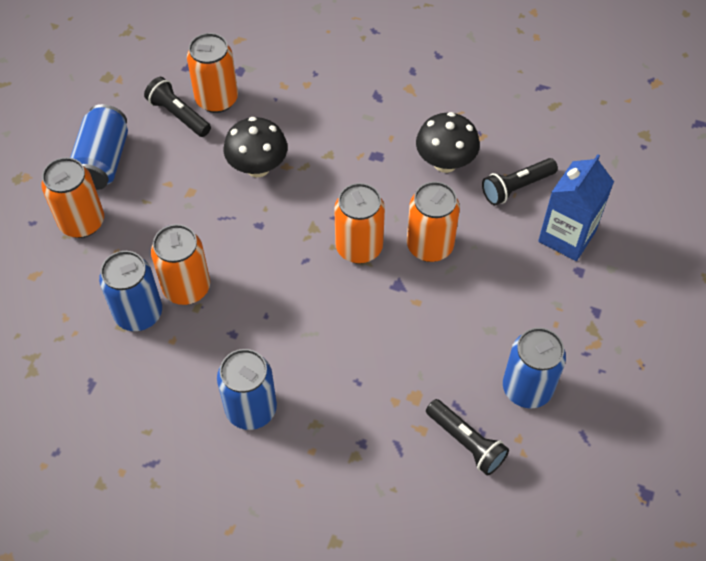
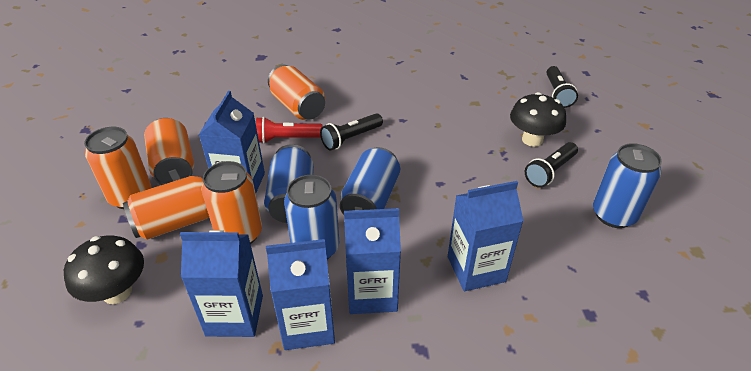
blue carton: 1 -> 5
red flashlight: 0 -> 1

